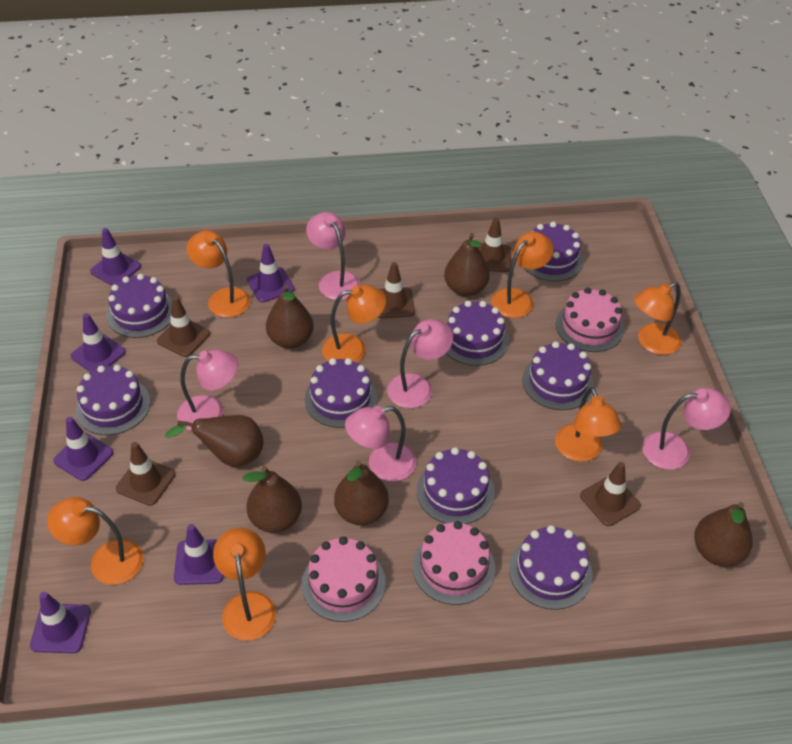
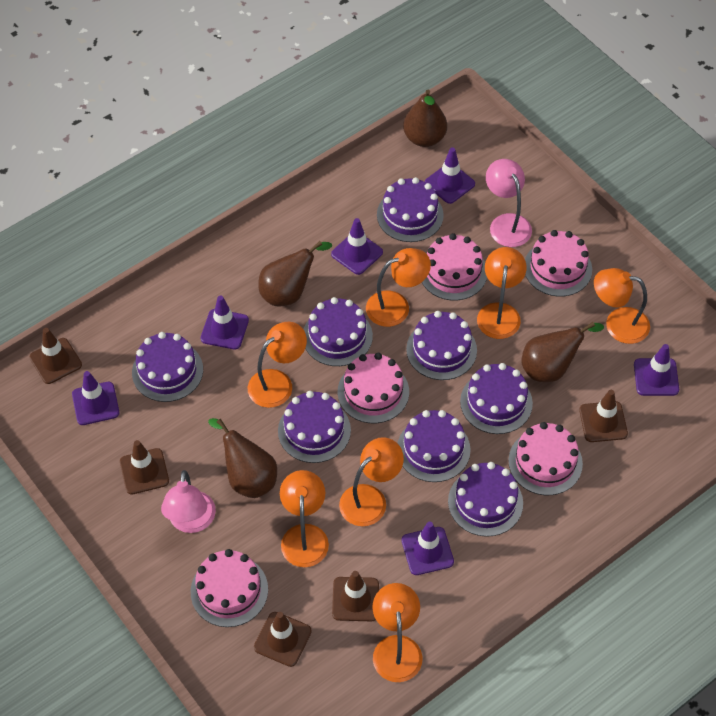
brown pear: 6 -> 4
pink cake: 3 -> 5
pink lamp: 5 -> 2

